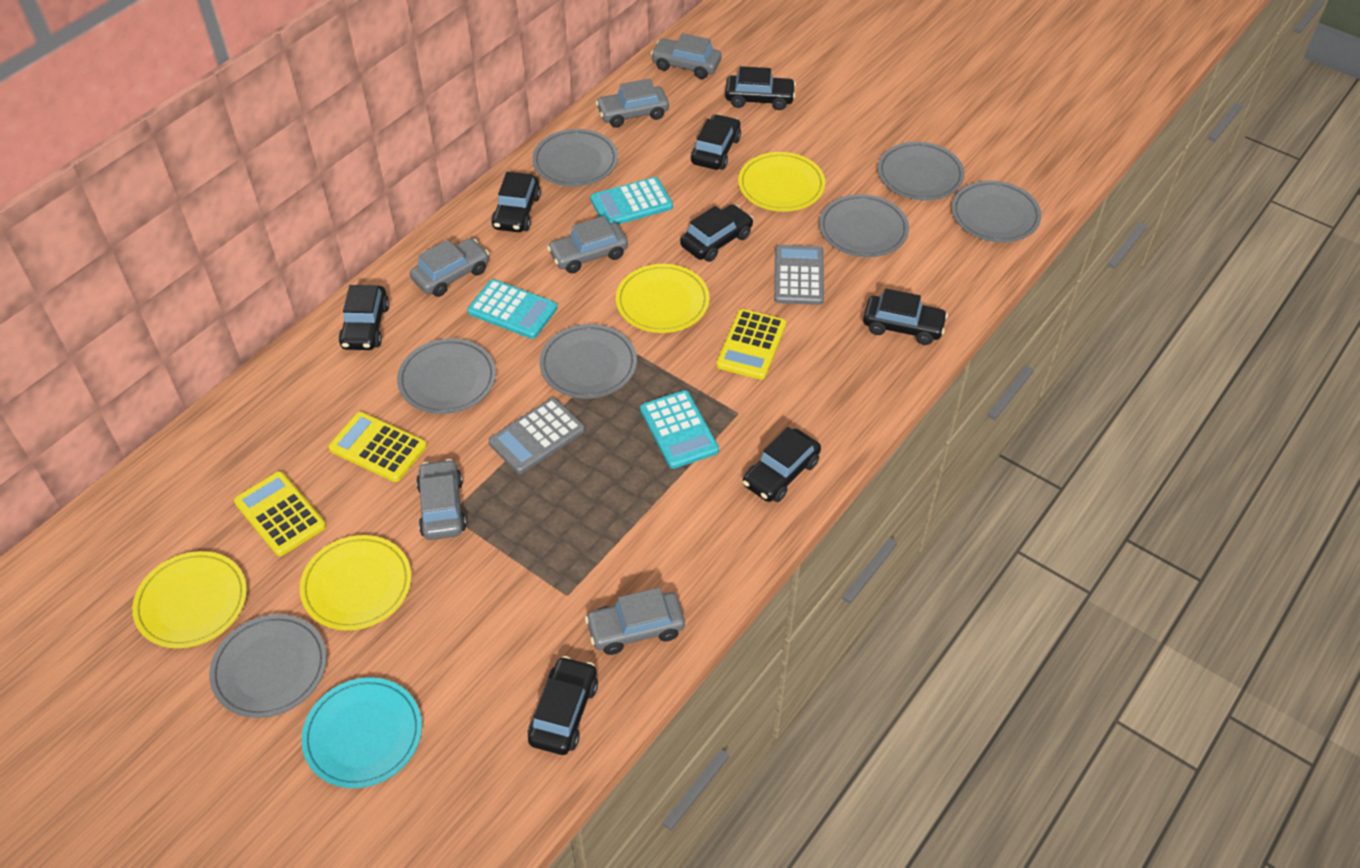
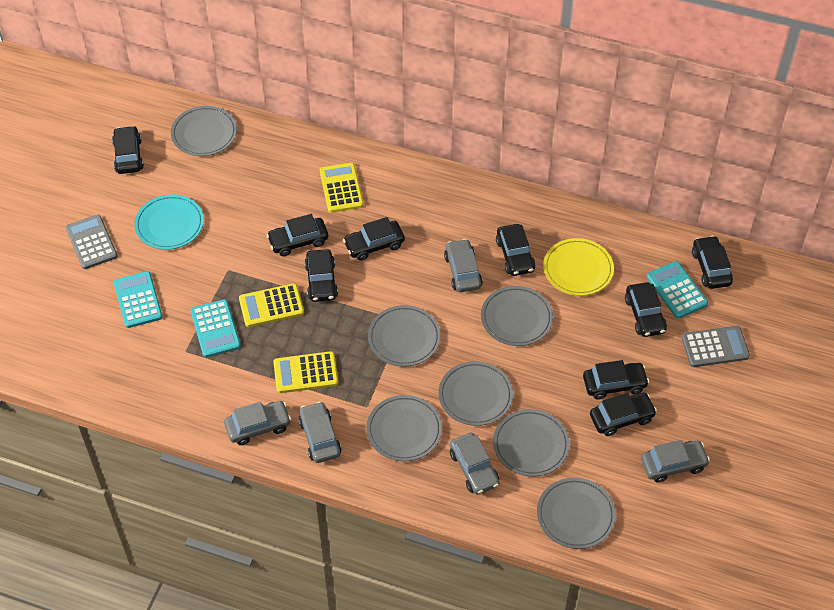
black car: 8 -> 9
grey car: 6 -> 5
yellow plate: 4 -> 1

